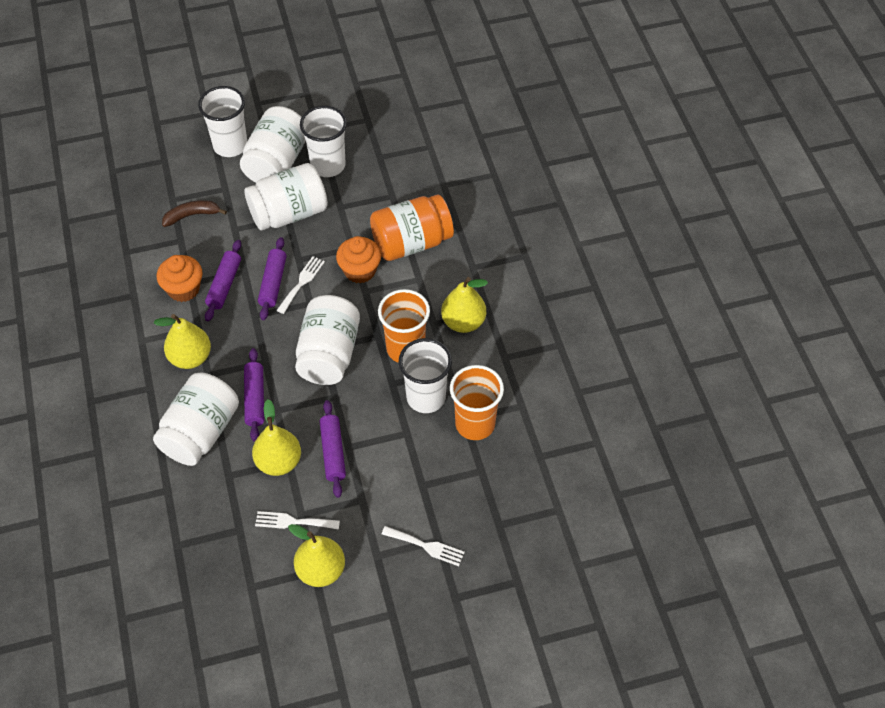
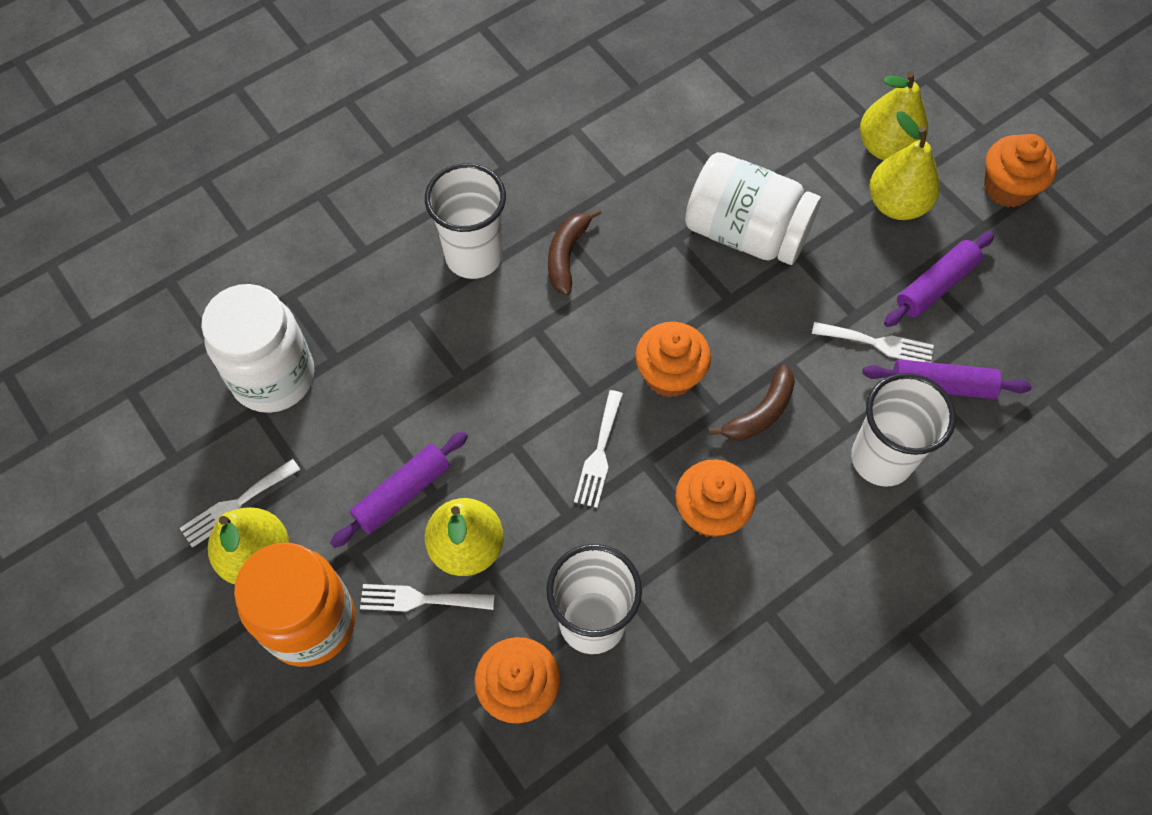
brown banana: 1 -> 2
orange cup: 2 -> 0
orange cupcake: 2 -> 4
purple rolling pin: 4 -> 3
white fork: 3 -> 4
white jar: 4 -> 2

